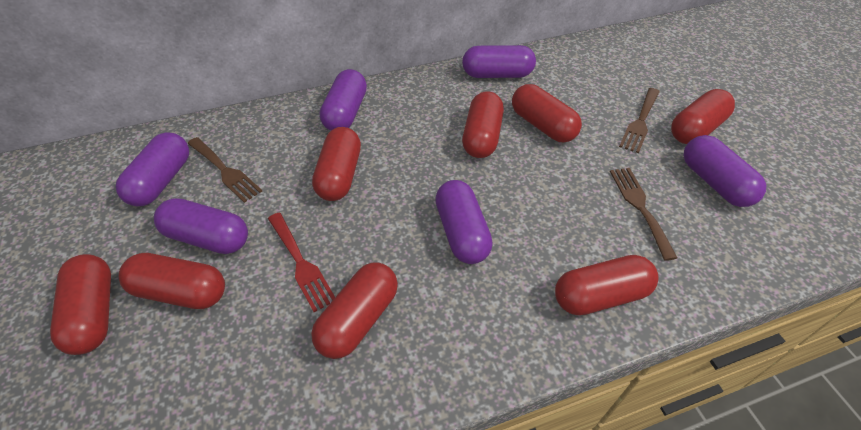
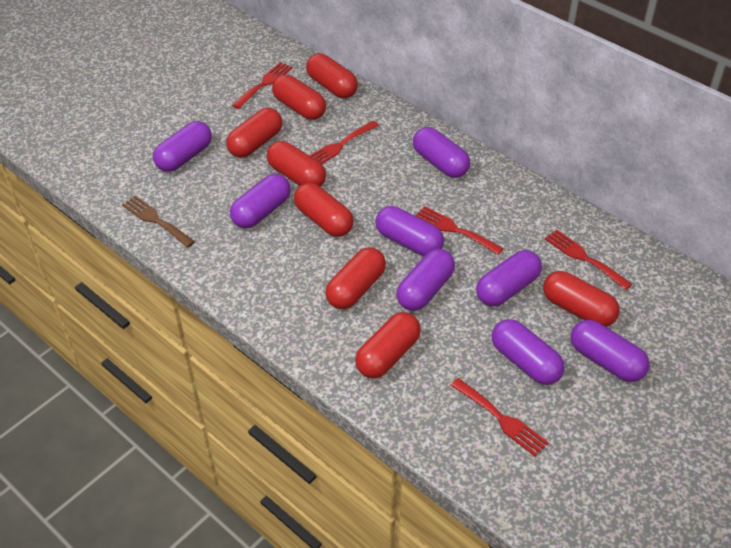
brown fork: 3 -> 1
purple capsule: 6 -> 8
red fork: 1 -> 5

